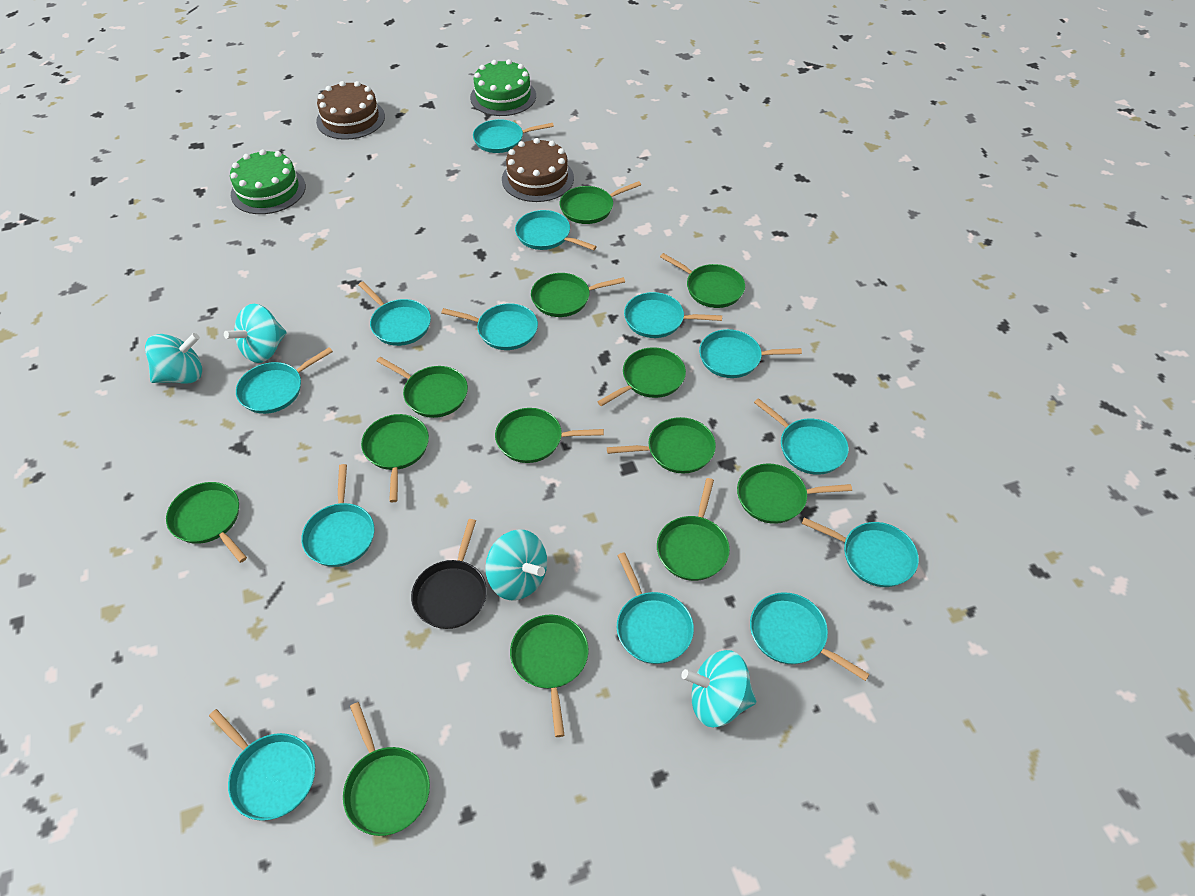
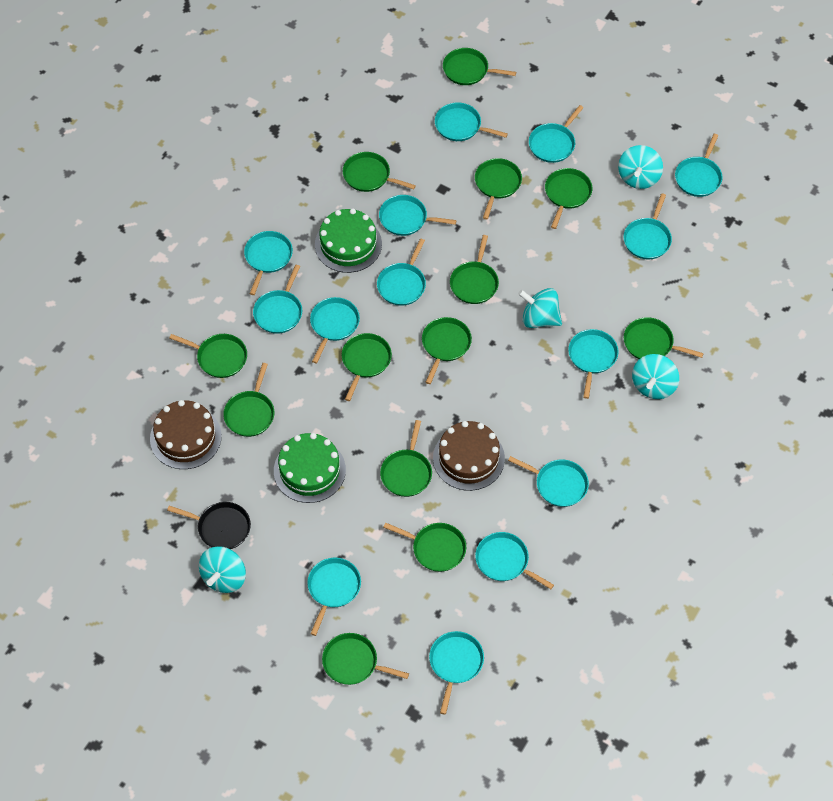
turquoise pan: 13 -> 14

